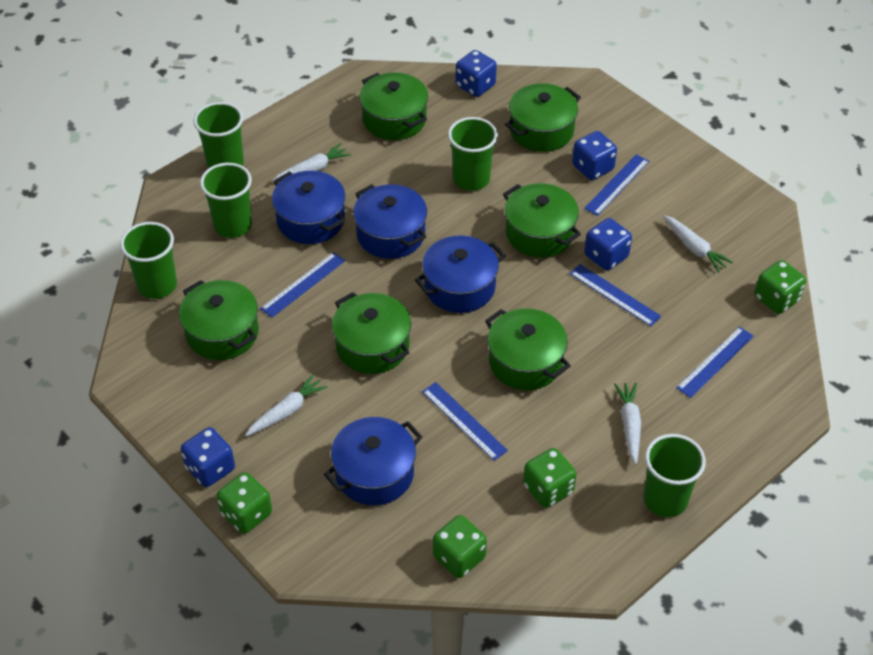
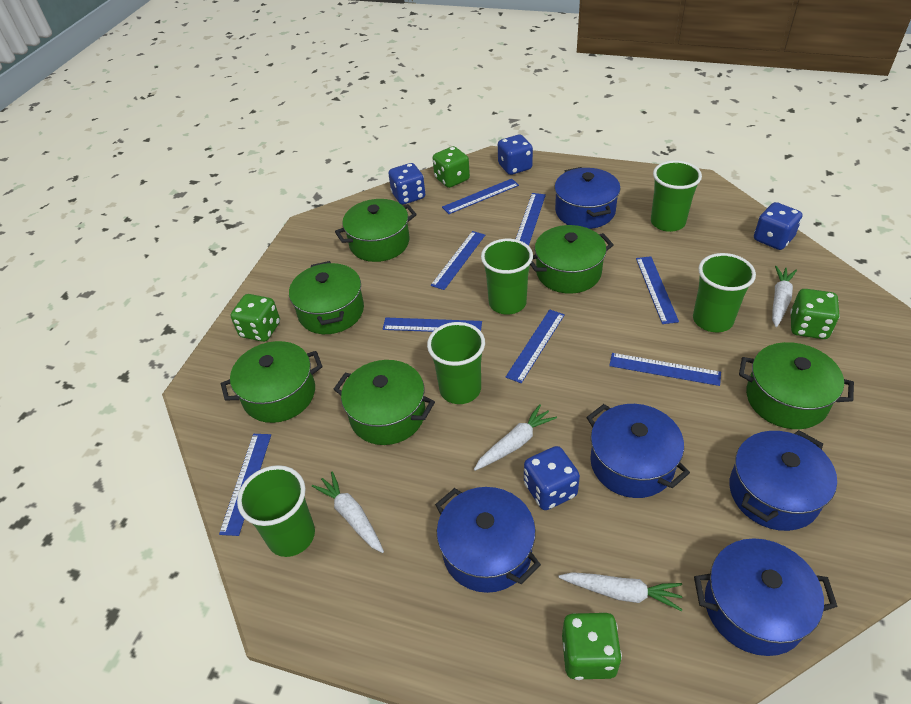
blue pot: 4 -> 5
blue ruler: 5 -> 8

